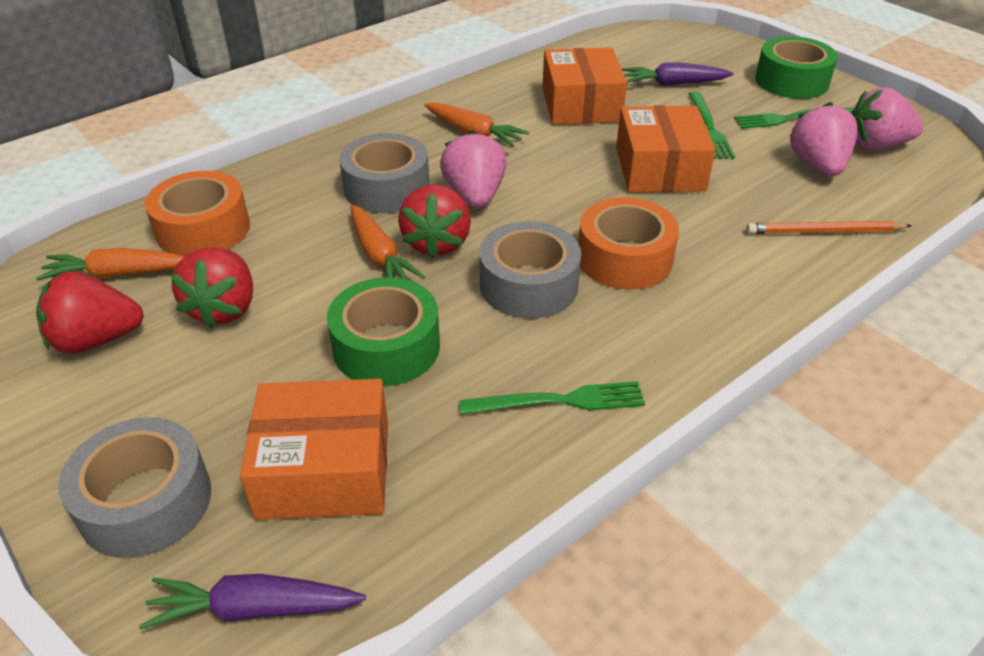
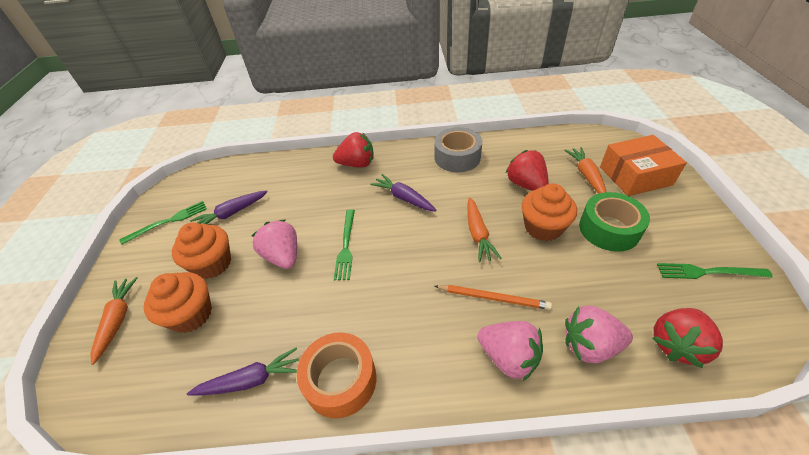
green tape: 2 -> 1
grey tape: 3 -> 1
orange box: 3 -> 1
orange cupcake: 0 -> 3
orange tape: 2 -> 1
purple carrot: 2 -> 3

